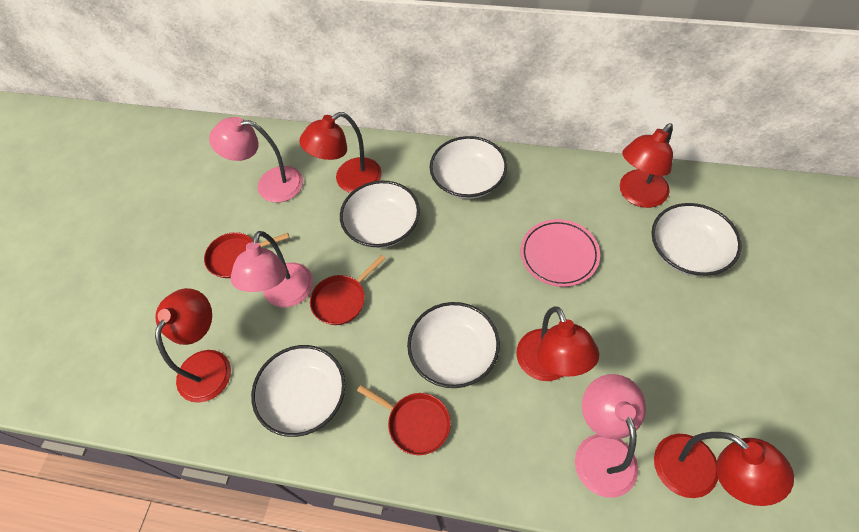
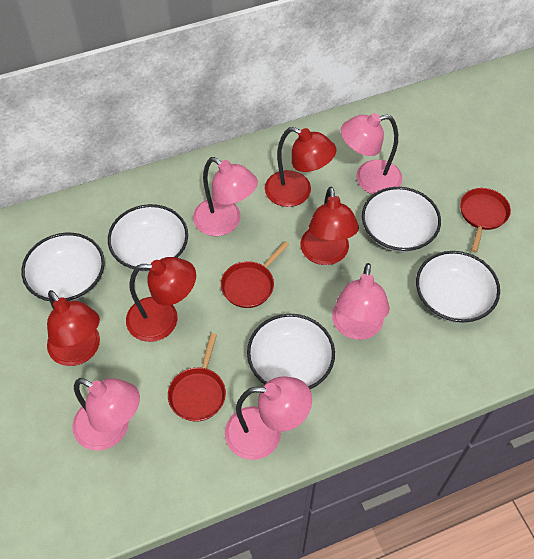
pink lamp: 3 -> 5
pink plate: 1 -> 0
red lamp: 5 -> 4

